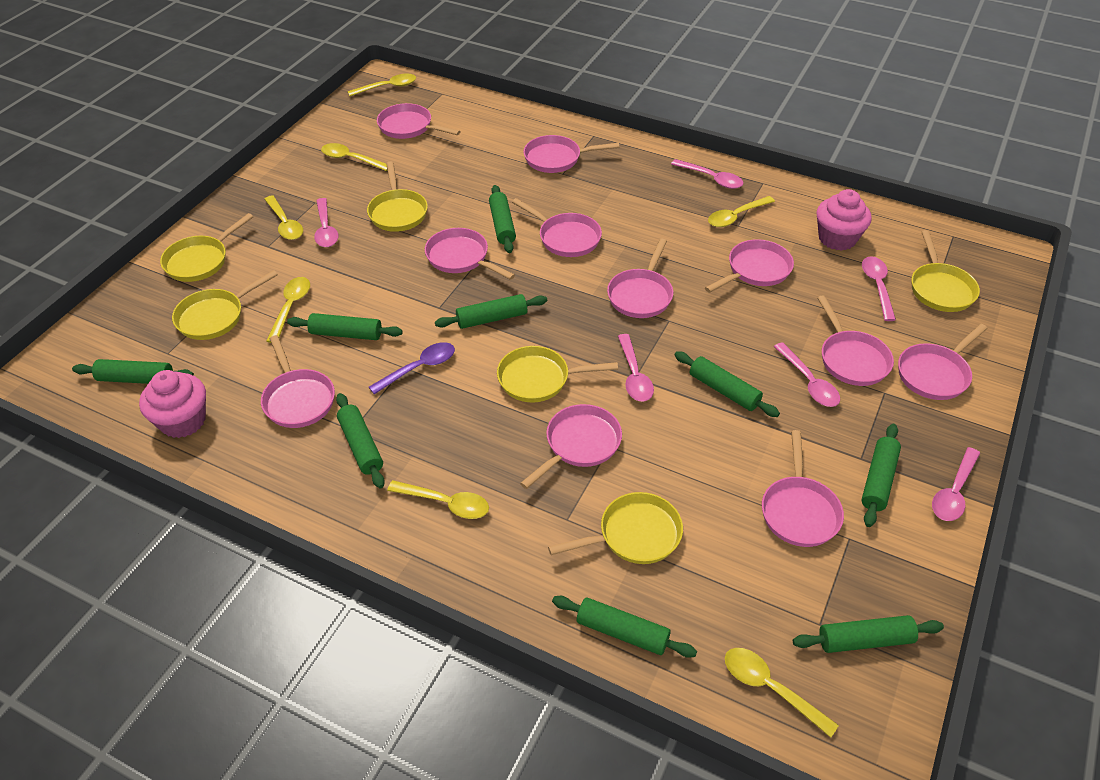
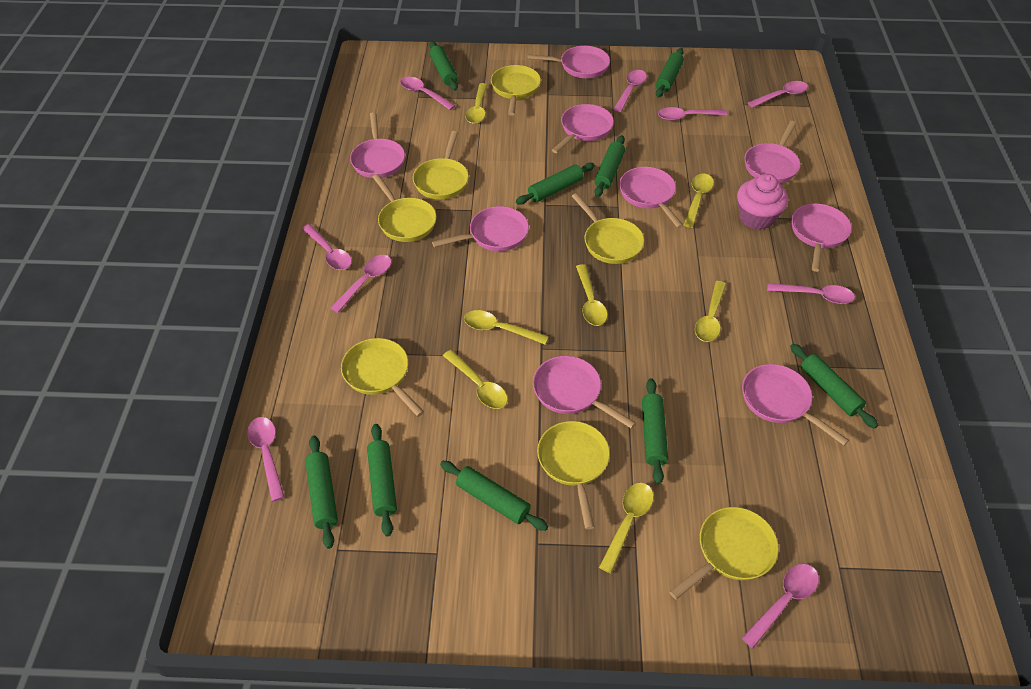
pink cupcake: 2 -> 1
pink pan: 11 -> 9
pink spoon: 6 -> 9
purple spoon: 1 -> 0
yellow pan: 6 -> 7

